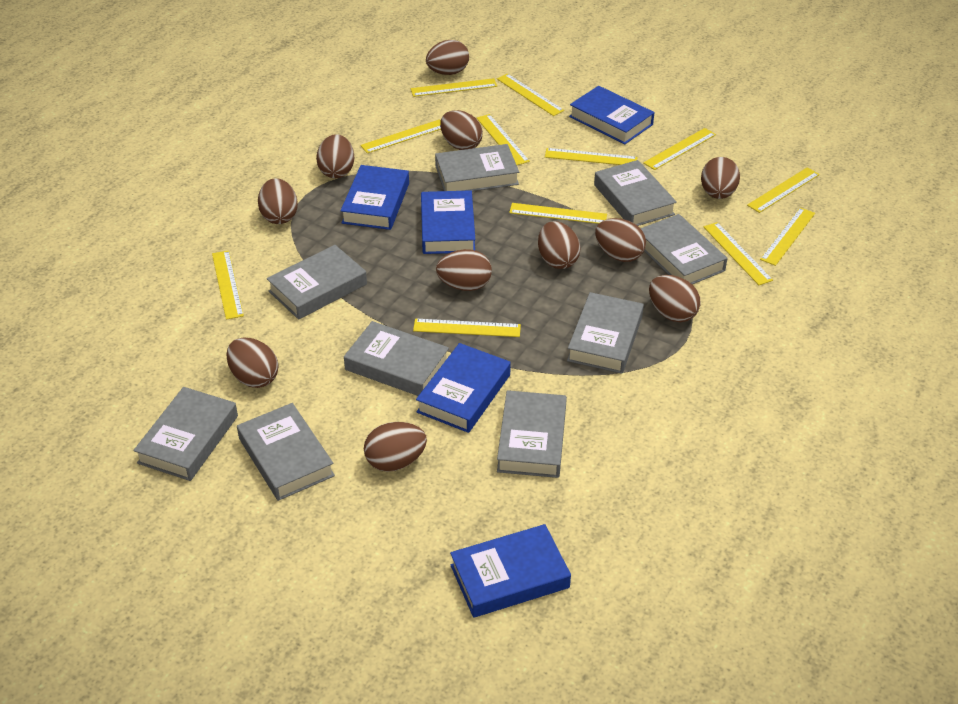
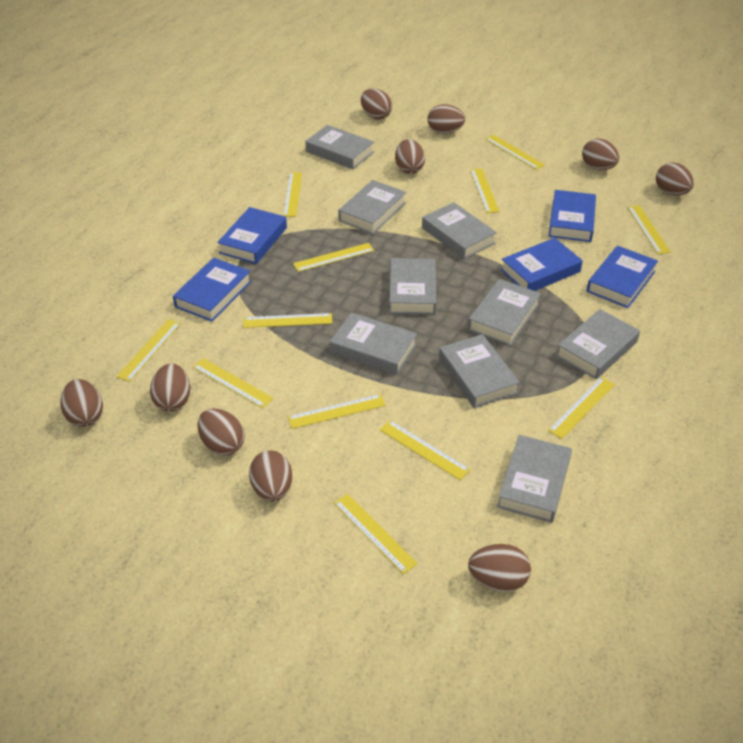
brown egg: 11 -> 10

